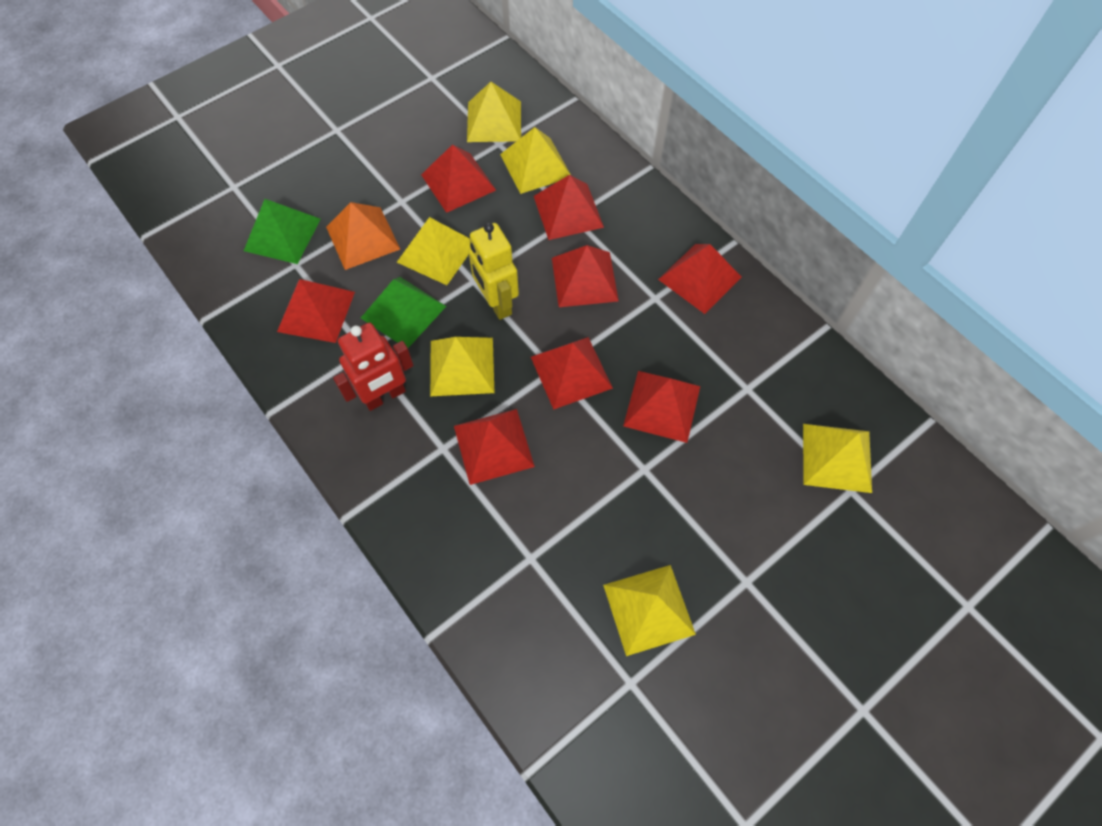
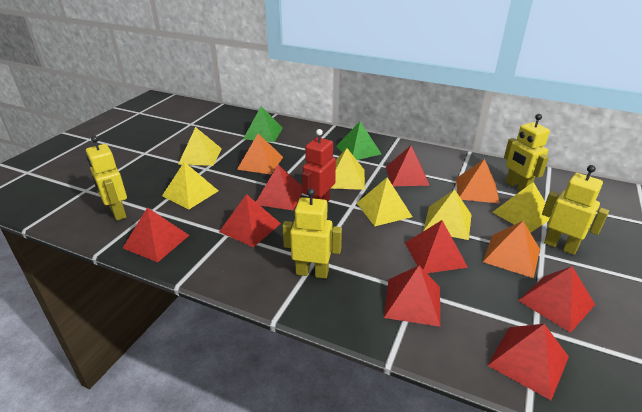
orange pyramid: 1 -> 3
yellow robot: 1 -> 4

